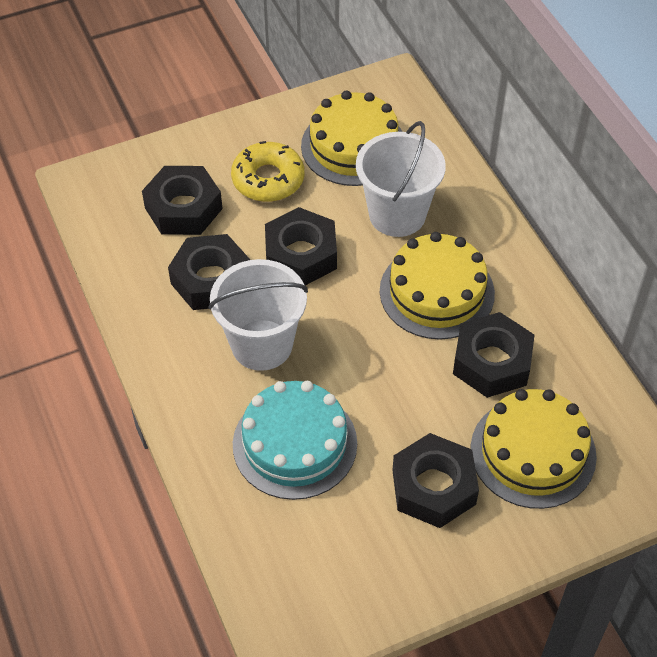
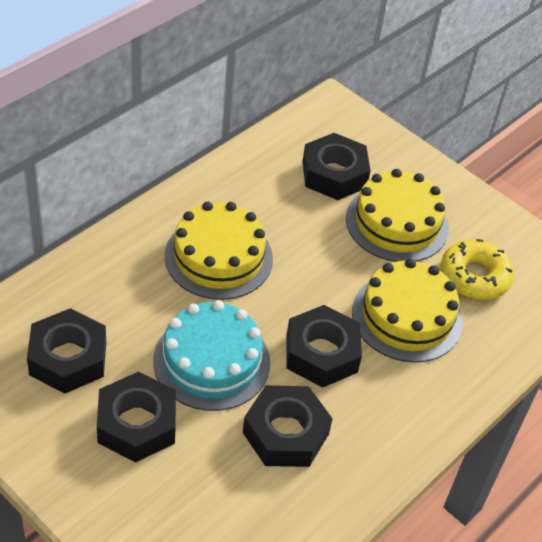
white bucket: 2 -> 0

